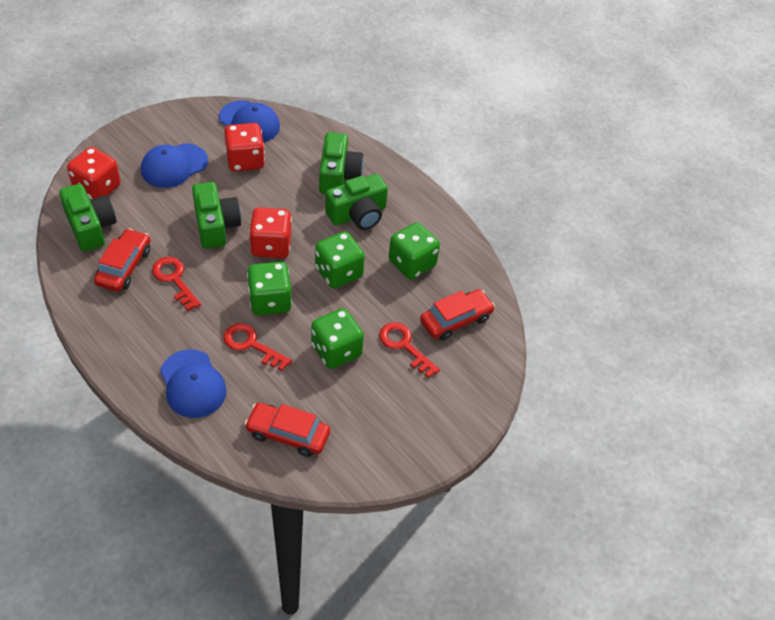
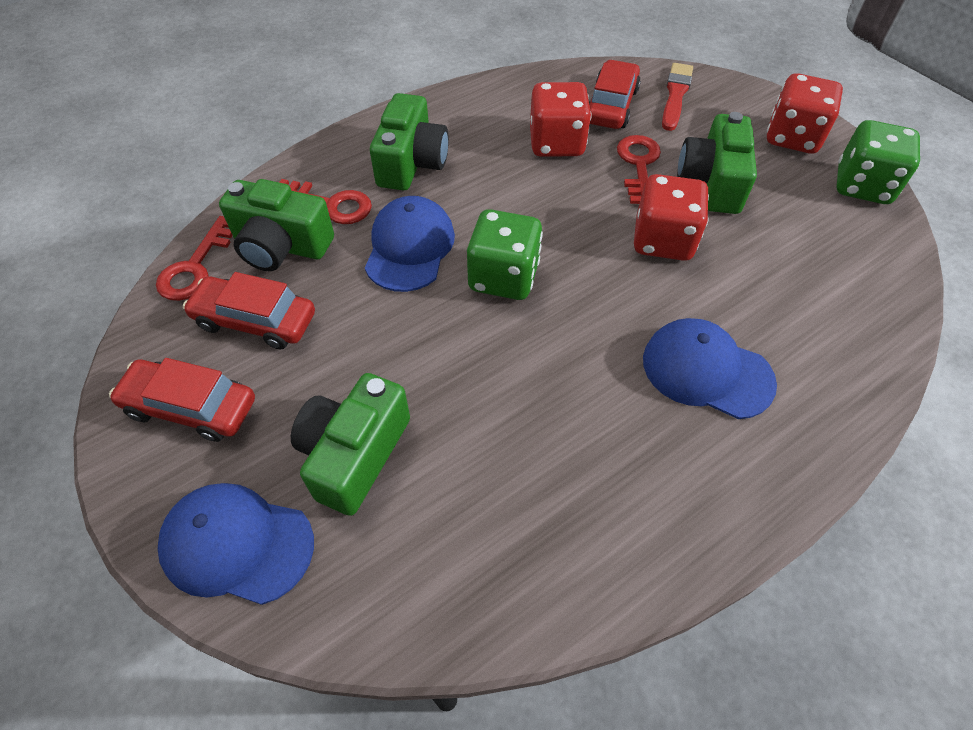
green dice: 4 -> 2
red brush: 0 -> 1

